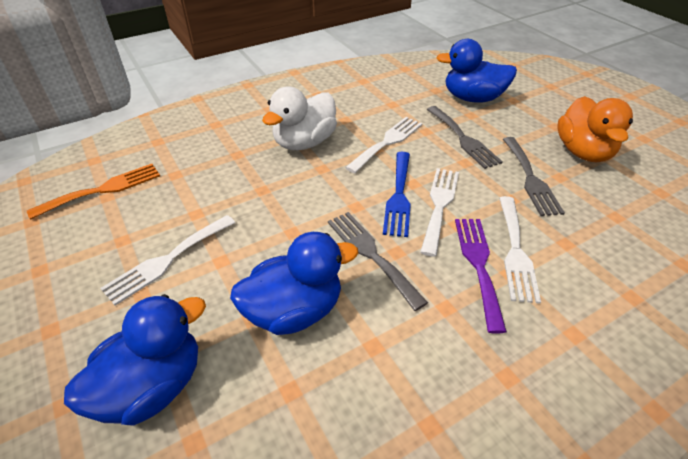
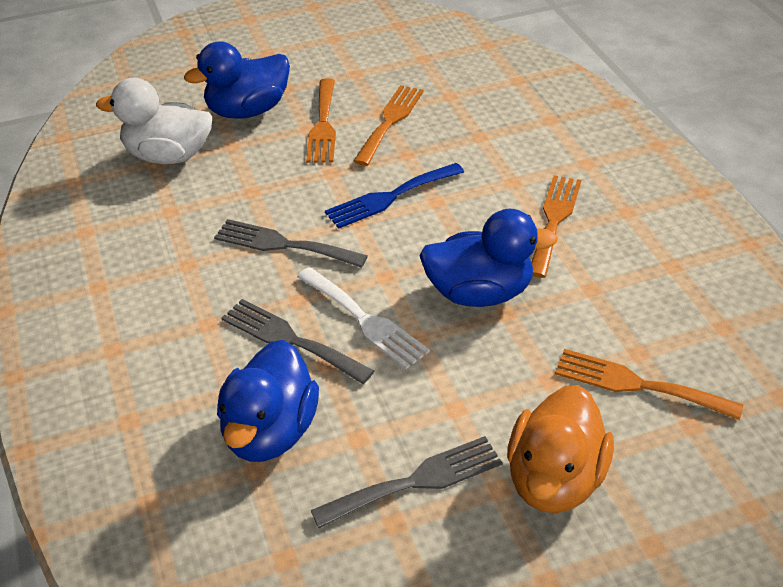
orange fork: 1 -> 4
purple fork: 1 -> 0
white fork: 4 -> 1

